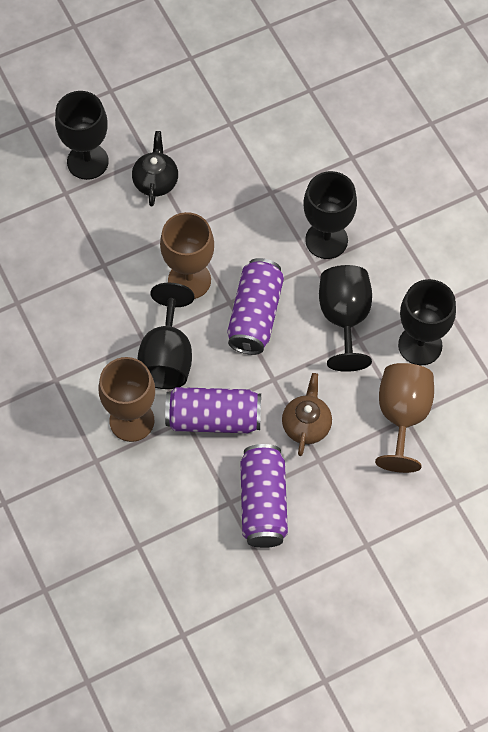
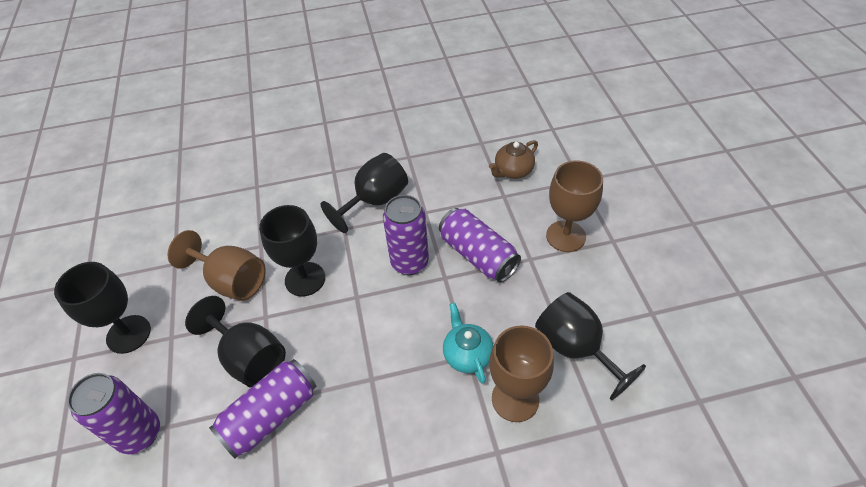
black teapot: 1 -> 0
purple can: 3 -> 4
turquoise teapot: 0 -> 1

